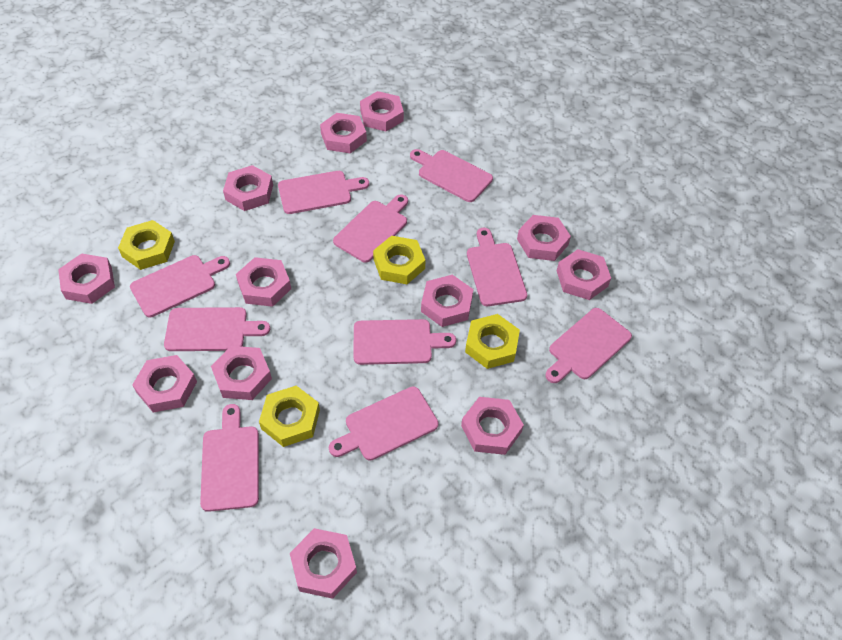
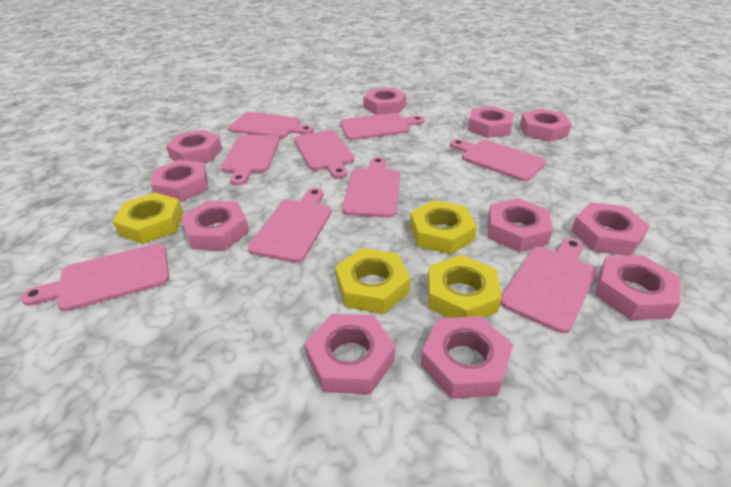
pink cutting board: 10 -> 9
pink nut: 12 -> 11

